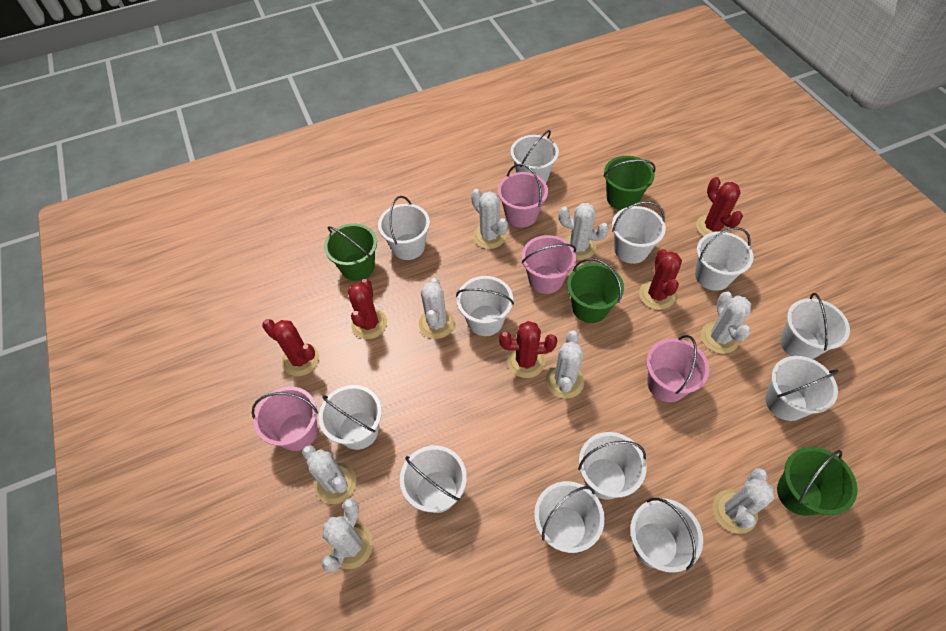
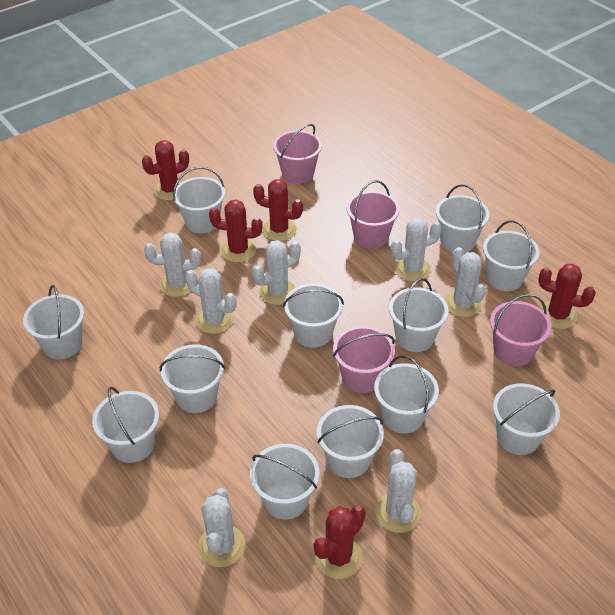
green bucket: 4 -> 0
white cactus: 8 -> 7

